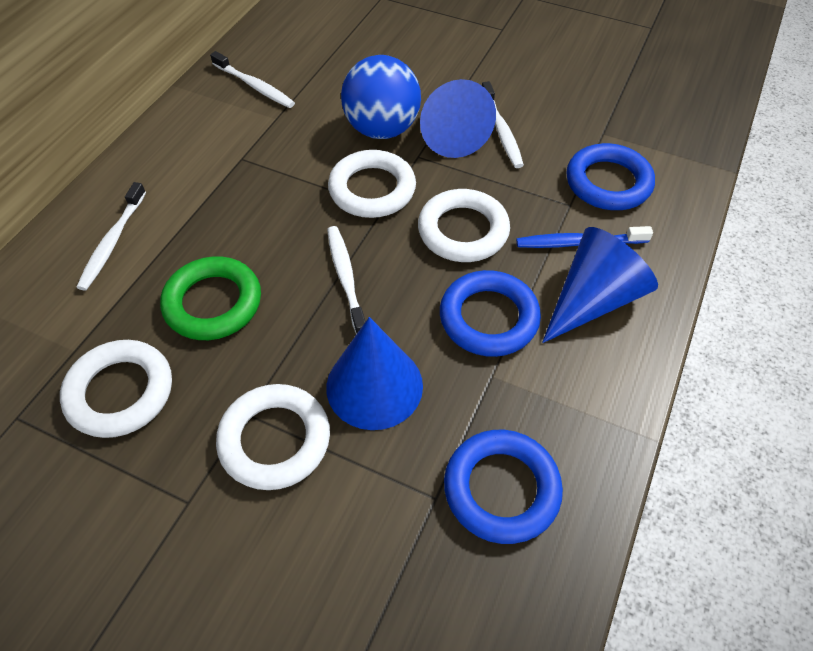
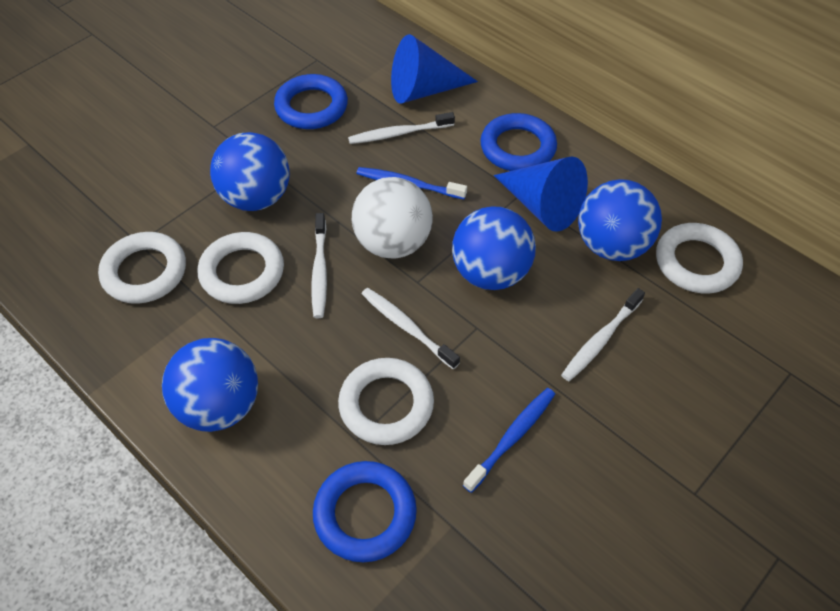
blue ball: 1 -> 4
blue cone: 3 -> 2
blue toothbrush: 1 -> 2
green ring: 1 -> 0
white ball: 0 -> 1

